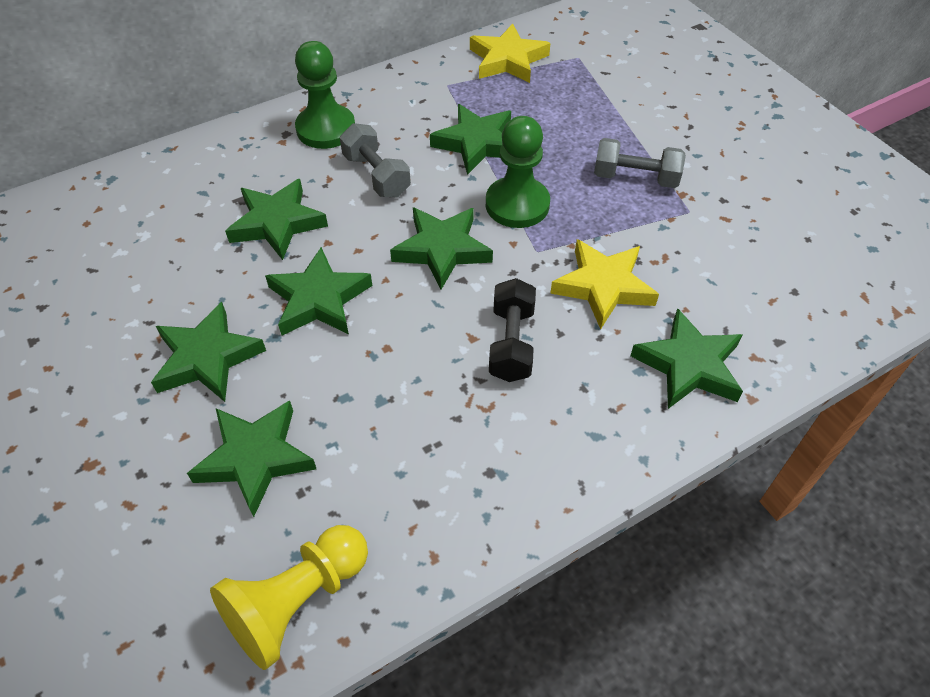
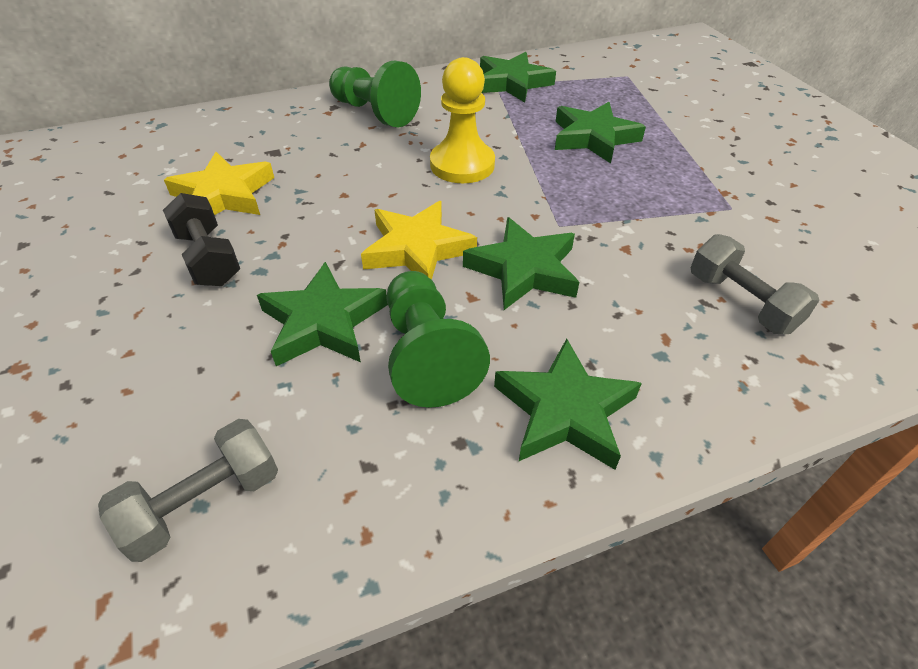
green star: 7 -> 5

